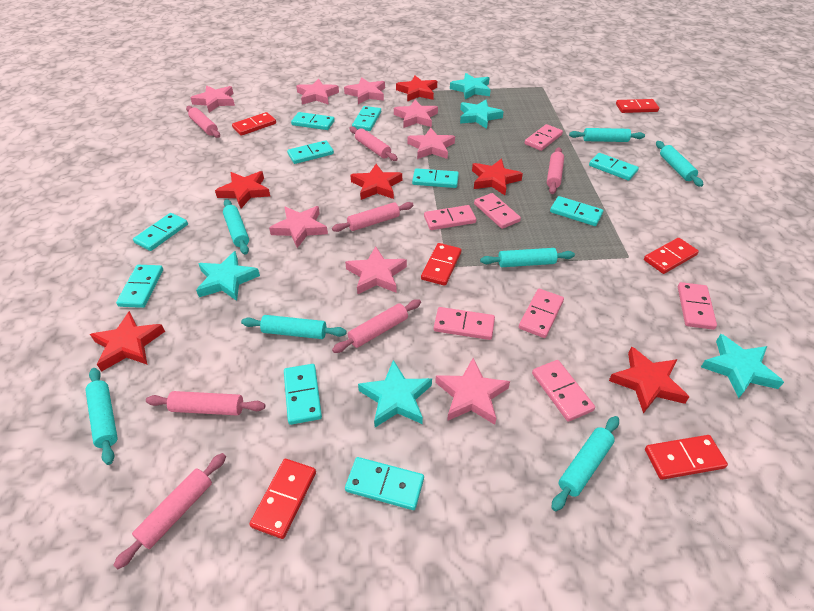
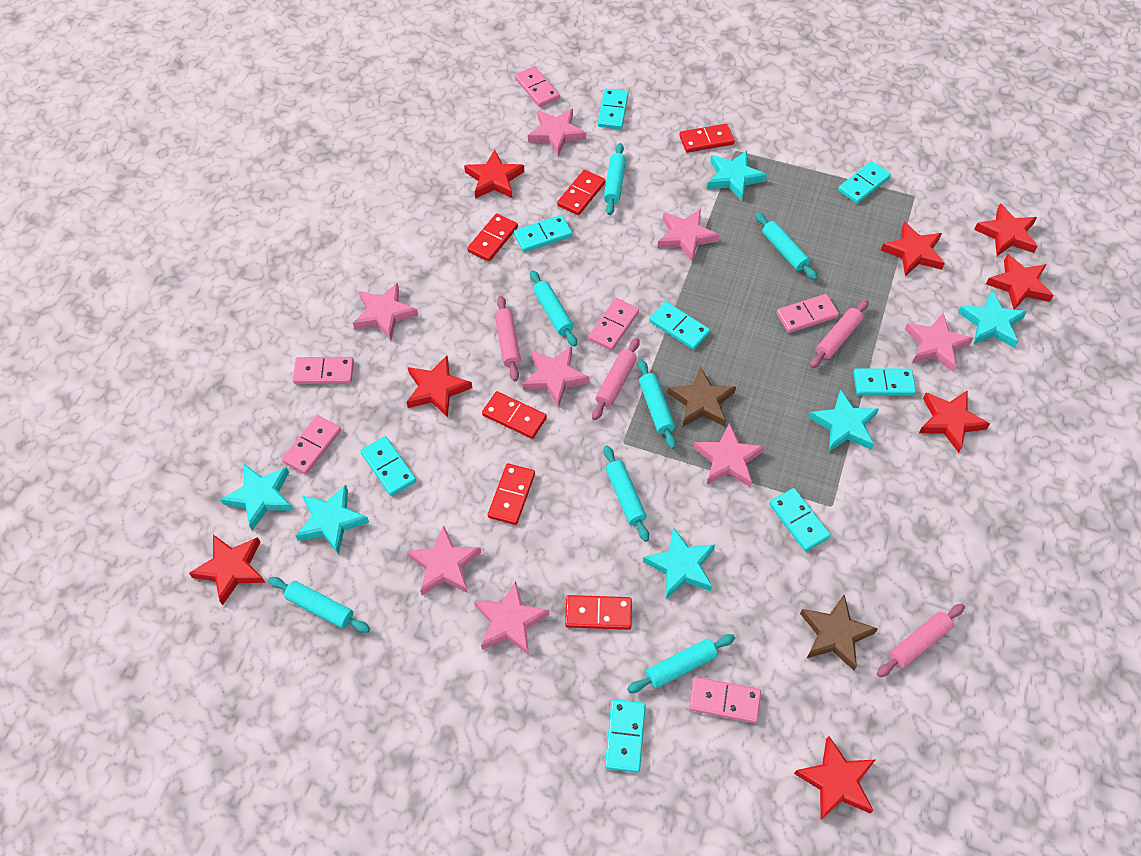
brown star: 0 -> 2
pink domino: 7 -> 6
pink rolling pin: 7 -> 4
red star: 6 -> 8
turquoise domino: 10 -> 8
turquoise star: 5 -> 6

